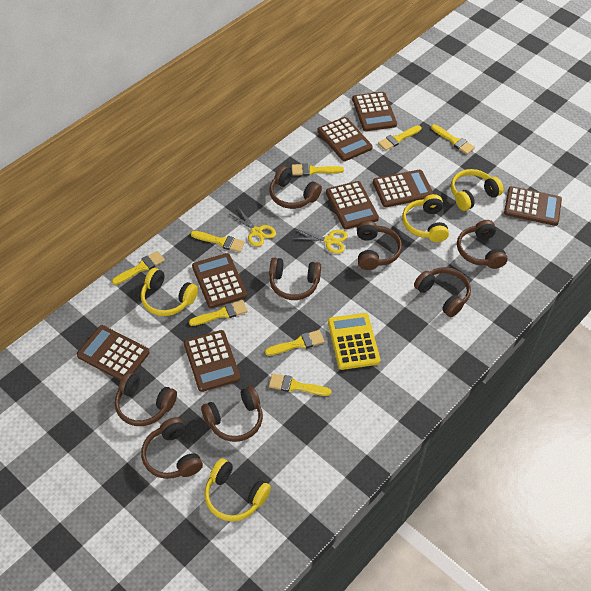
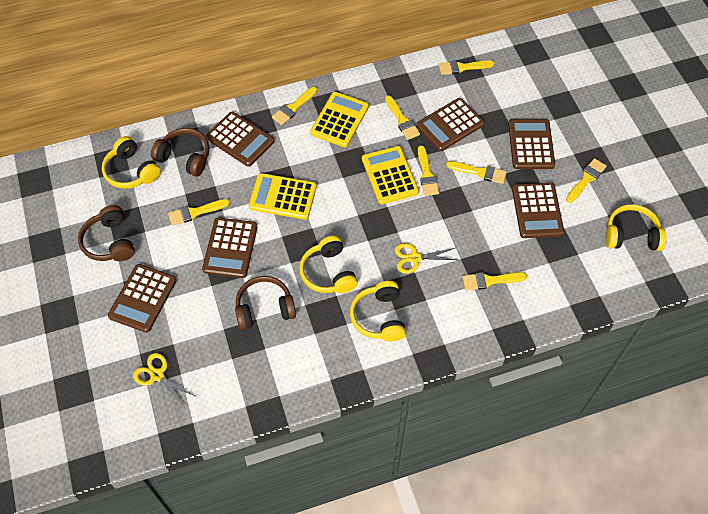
brown calculator: 8 -> 6
brown headphones: 8 -> 3
yellow calculator: 1 -> 3

